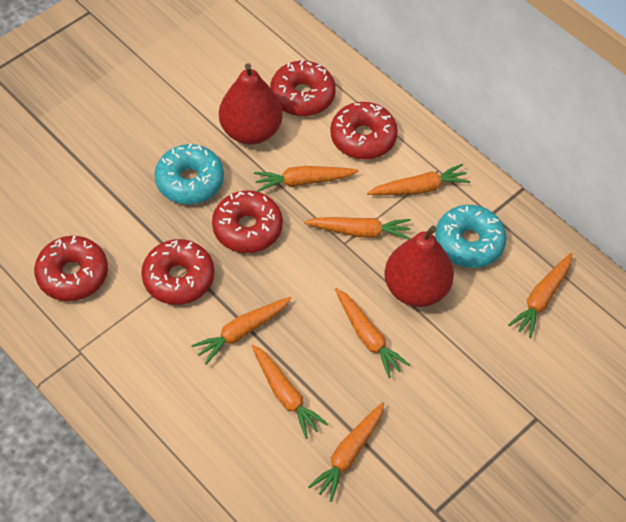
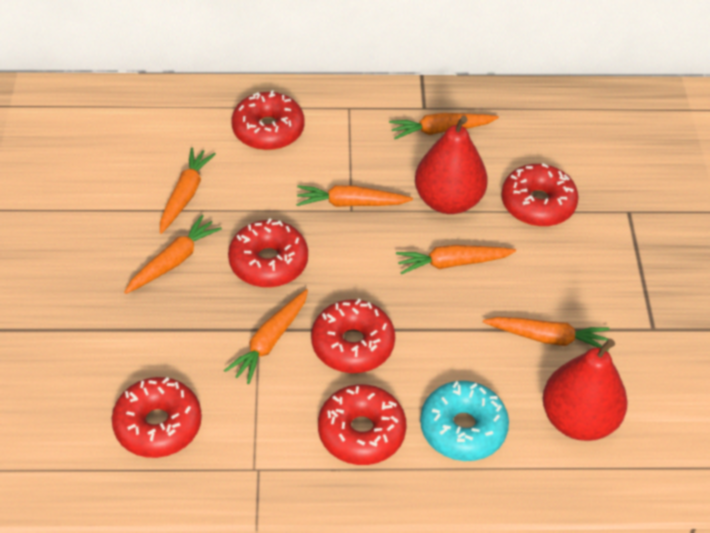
orange carrot: 8 -> 7
red donut: 5 -> 6
turquoise donut: 2 -> 1

